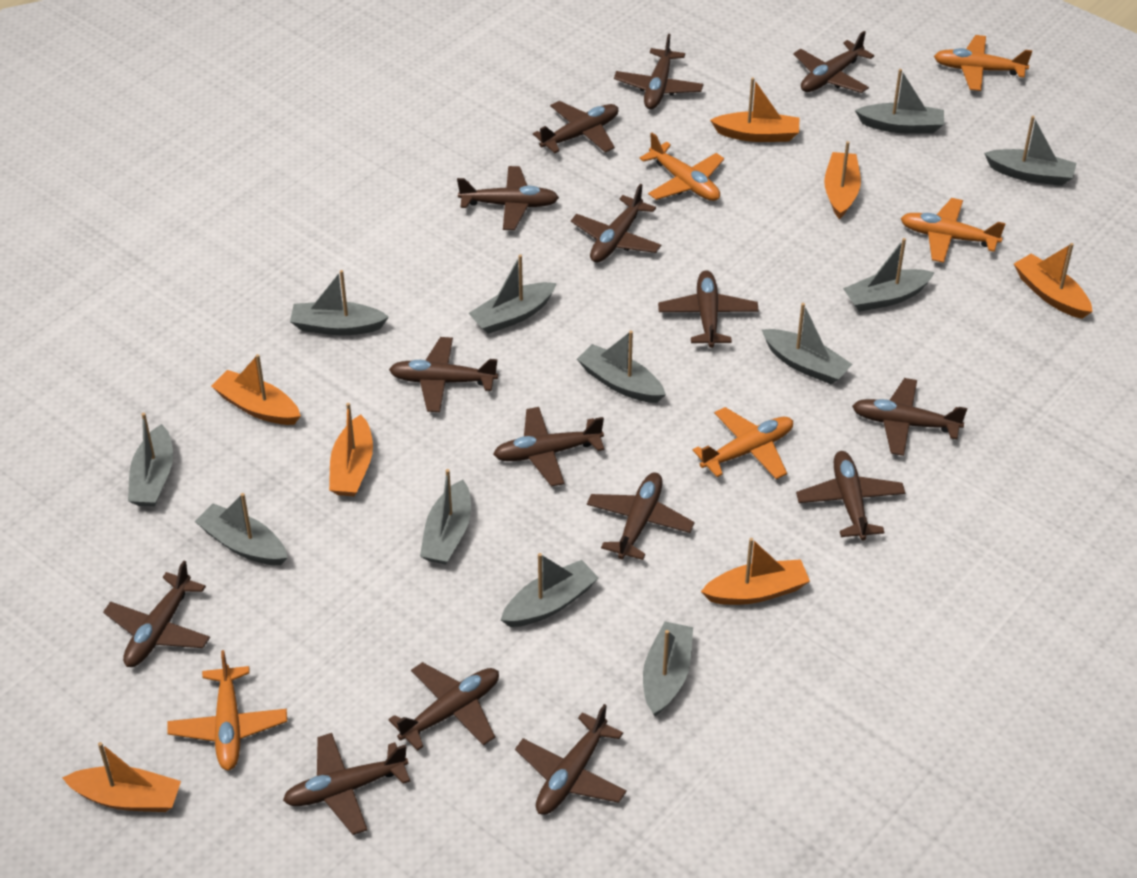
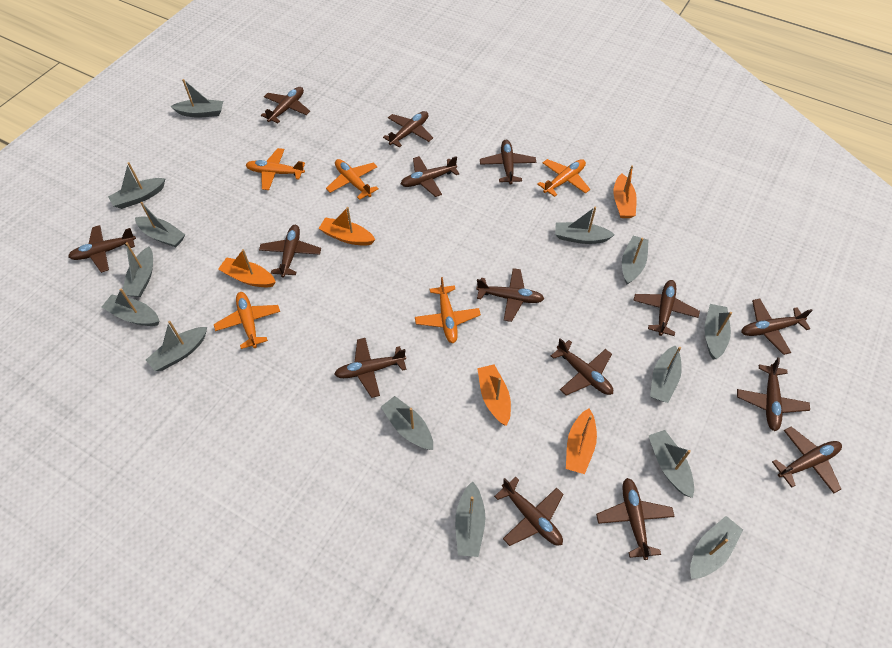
grey boat: 12 -> 14
orange boat: 7 -> 5

